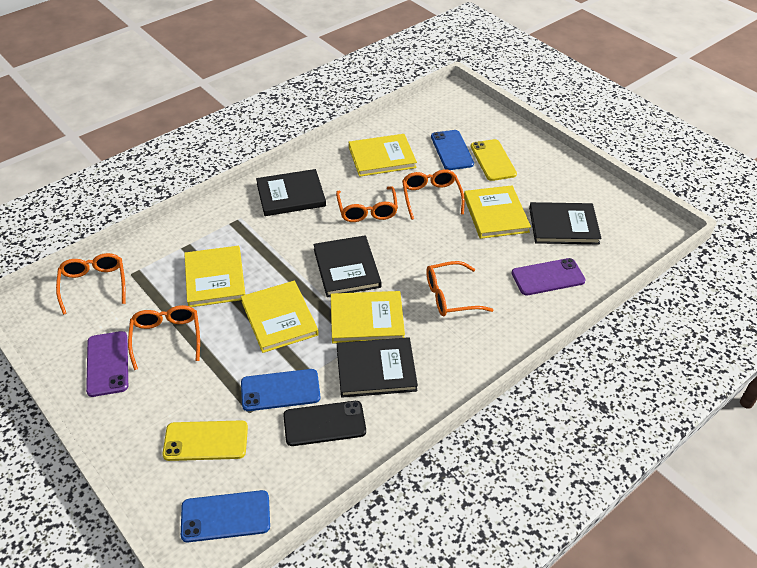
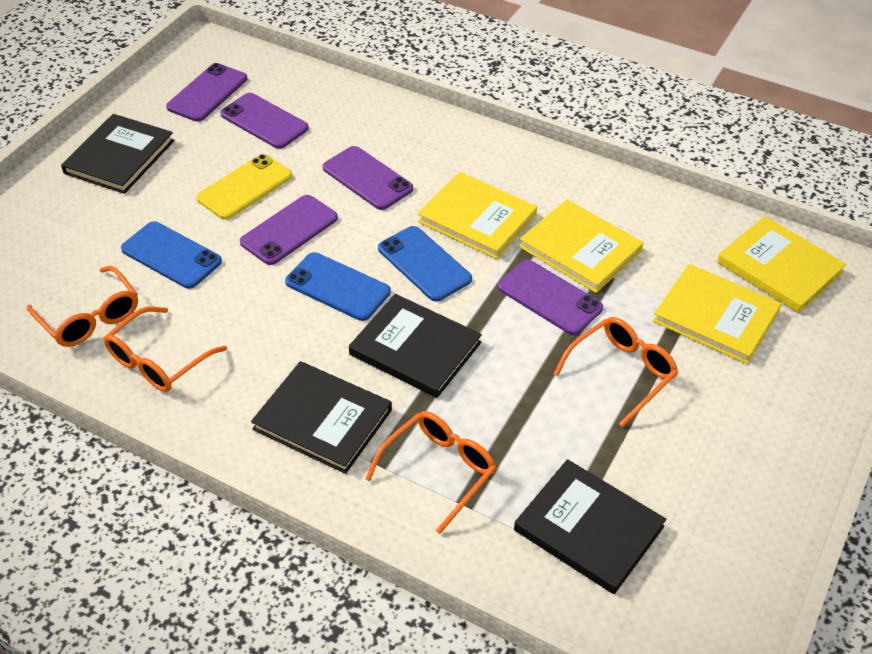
black phone: 1 -> 0
orange glasses: 5 -> 4
purple phone: 2 -> 5
yellow book: 5 -> 4
yellow phone: 2 -> 1

